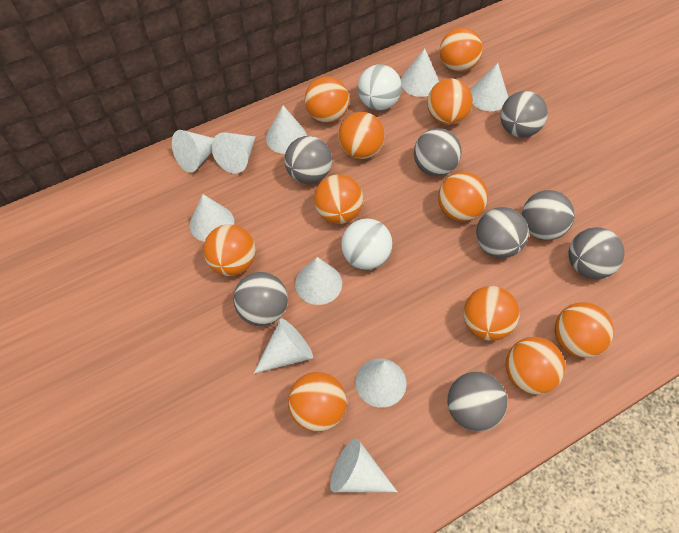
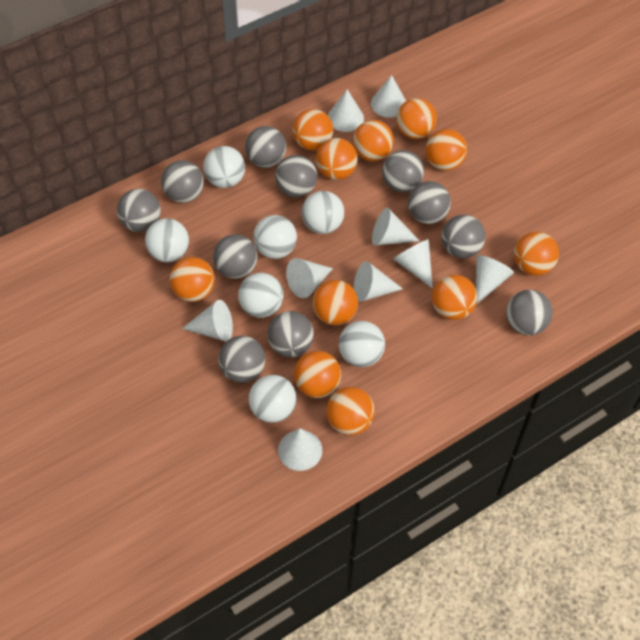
grey ball: 8 -> 11
white ball: 2 -> 7
white cone: 10 -> 9

